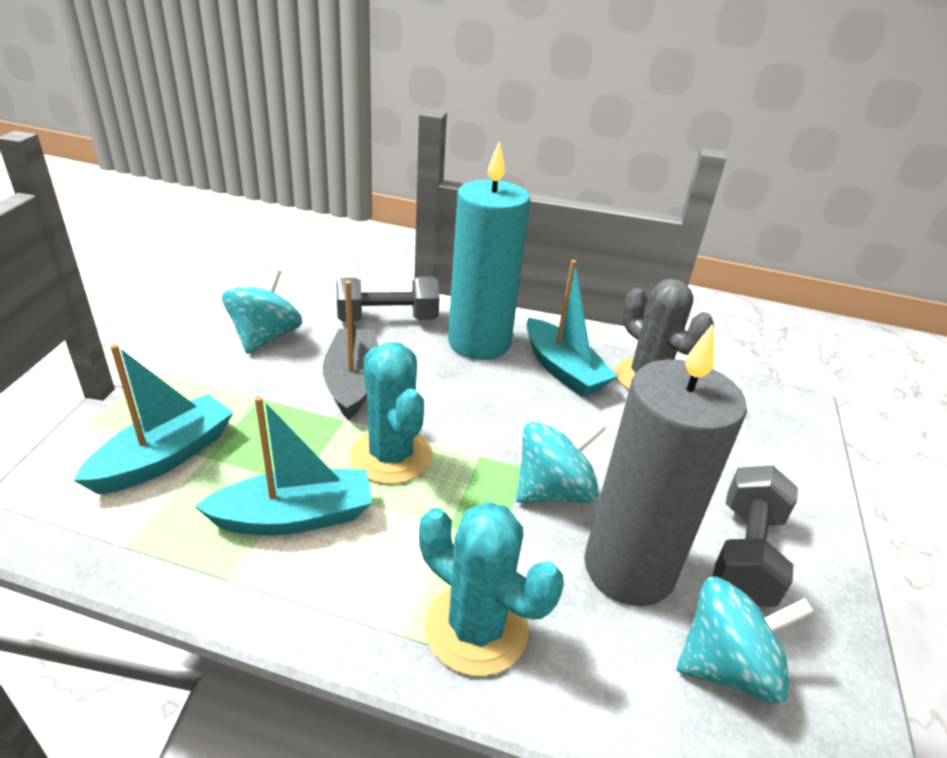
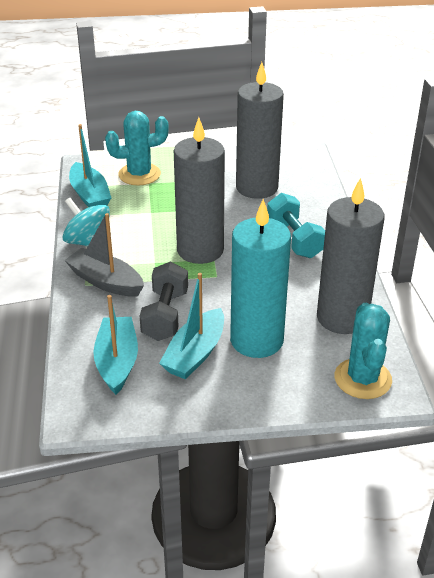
grey cactus: 1 -> 0
grey candle: 1 -> 3
grey dumbbell: 2 -> 1
turquoise dumbbell: 0 -> 1
turquoise spinning top: 3 -> 1

